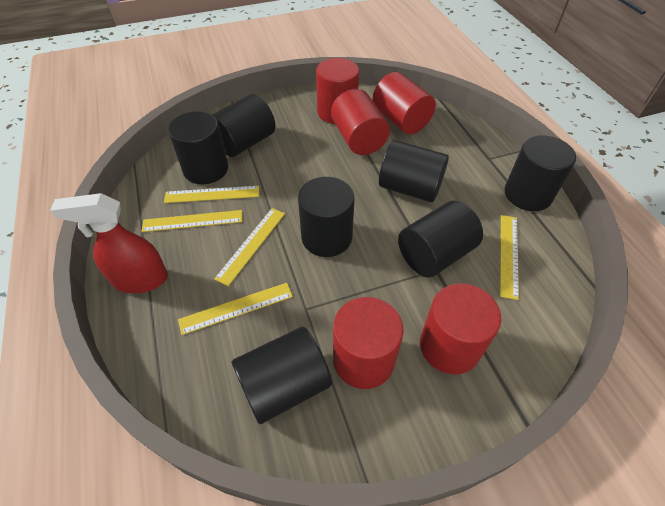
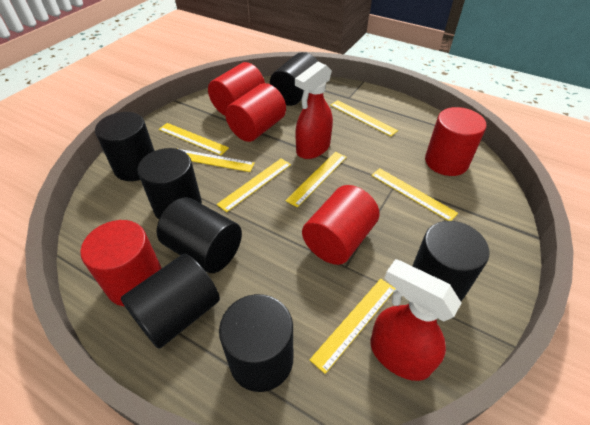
red spray bottle: 1 -> 2
yellow ruler: 5 -> 7

